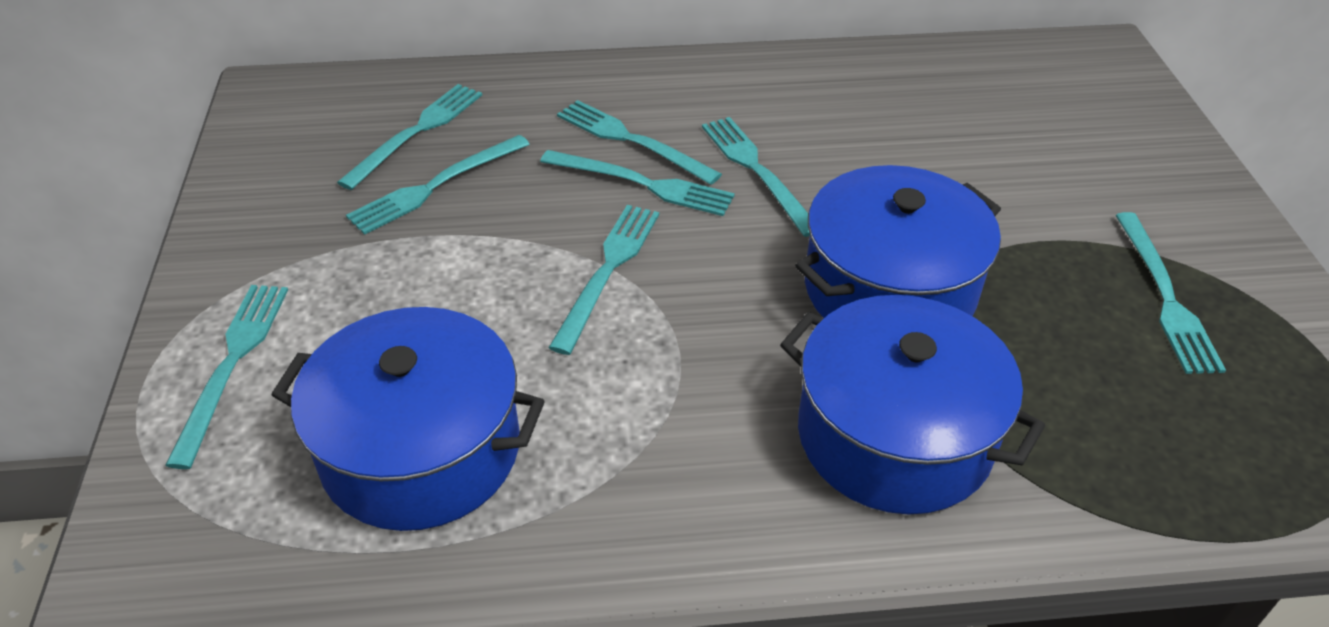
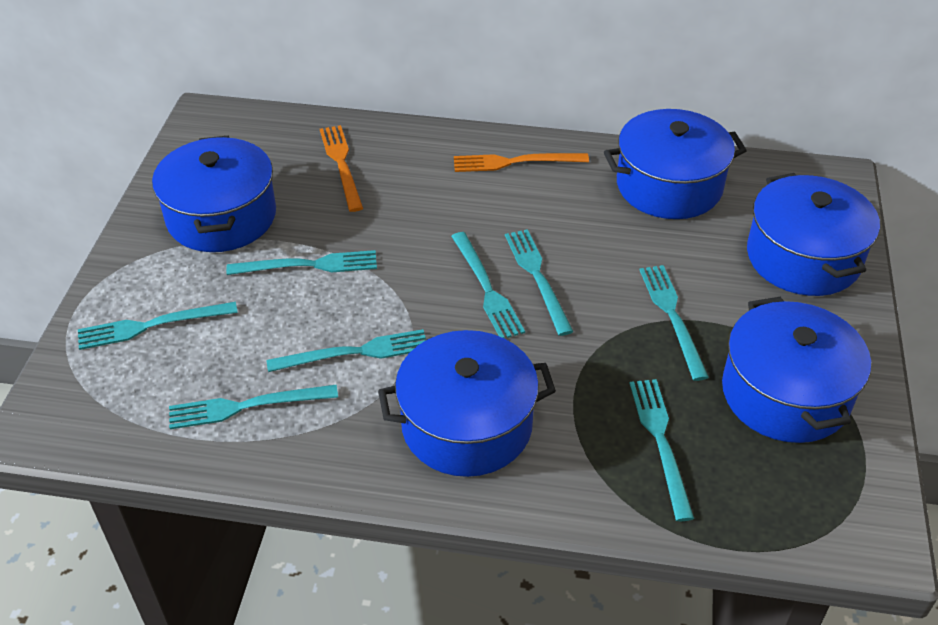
blue pot: 3 -> 5
orange fork: 0 -> 2

